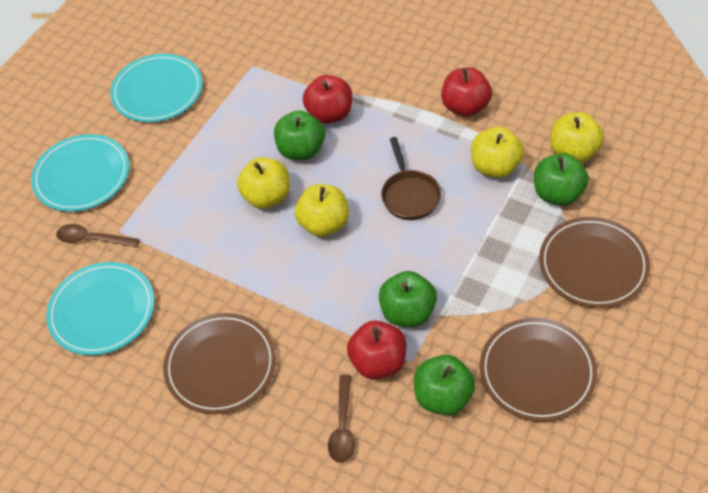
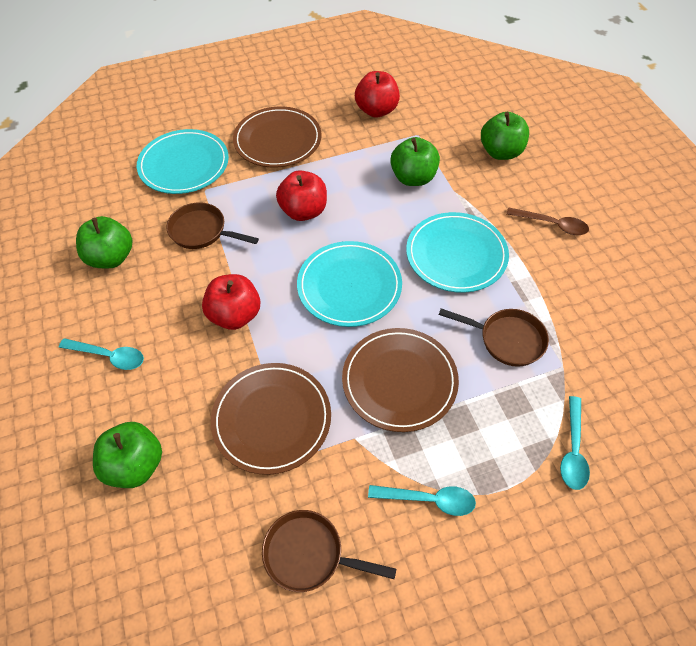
brown pan: 1 -> 3
brown spoon: 2 -> 1
turquoise spoon: 0 -> 3
yellow apple: 4 -> 0

